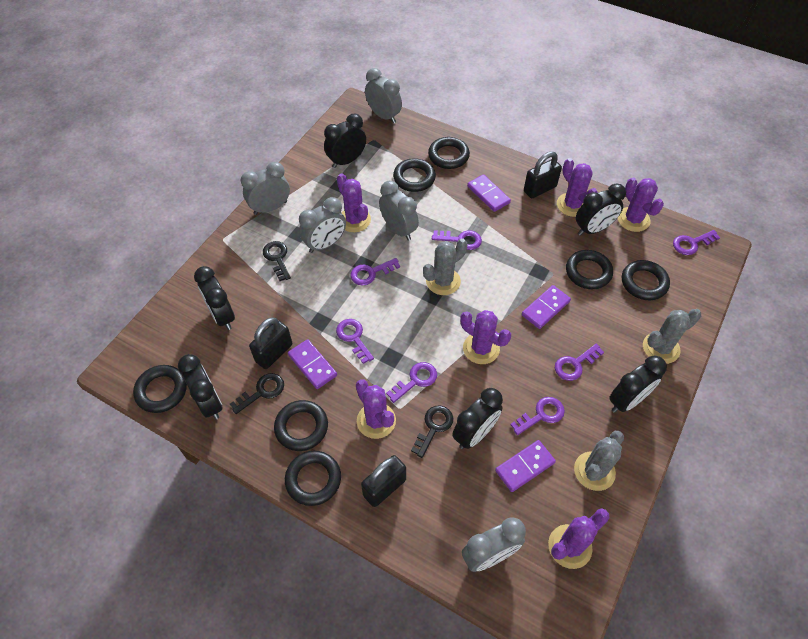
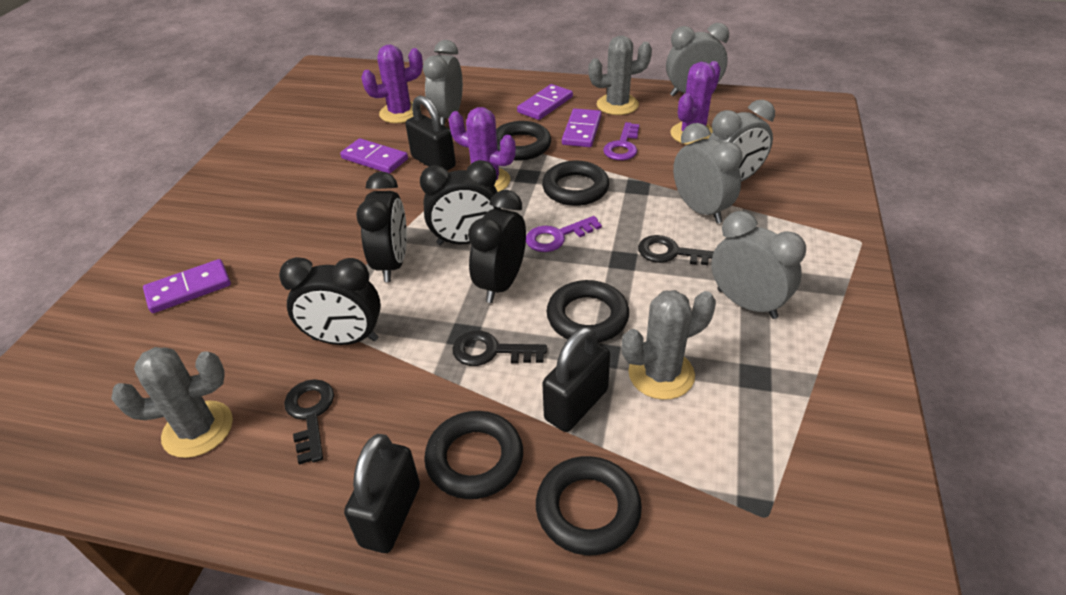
black clock: 6 -> 4
black ring: 7 -> 5
purple cactus: 6 -> 3
purple key: 7 -> 2

